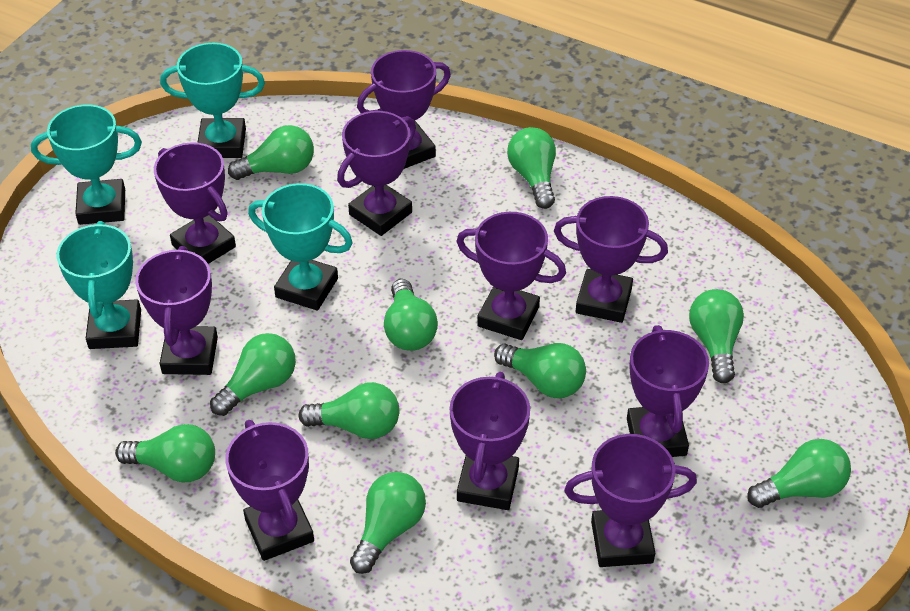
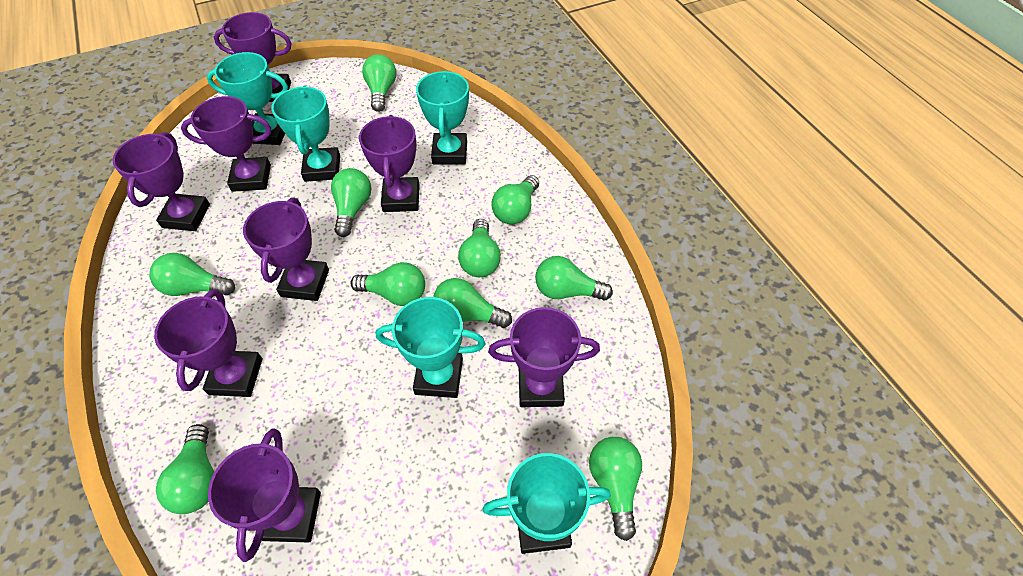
purple trophy: 10 -> 8
turquoise trophy: 4 -> 5

